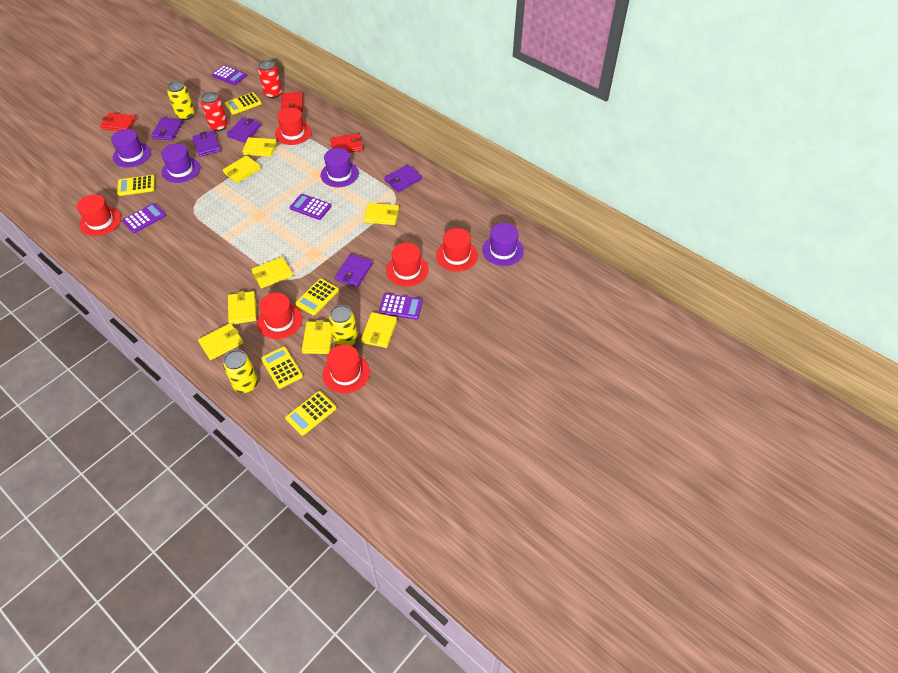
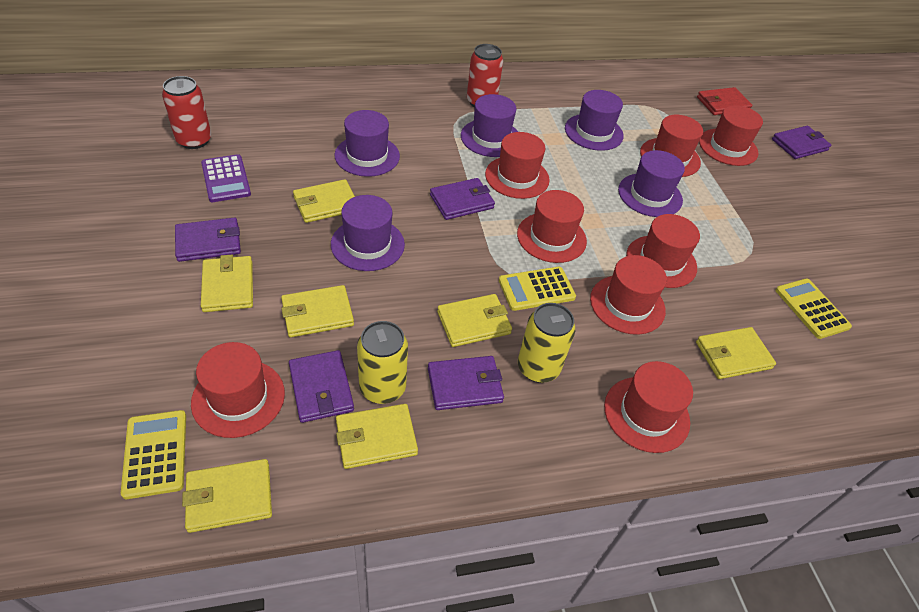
purple calculator: 4 -> 1
purple hat: 4 -> 5
red hat: 6 -> 8
red wallet: 3 -> 1
yellow calculator: 5 -> 3
yellow can: 3 -> 2
yellow wallet: 8 -> 7

